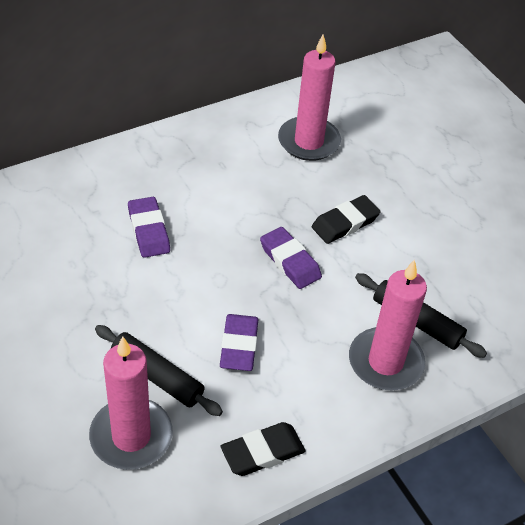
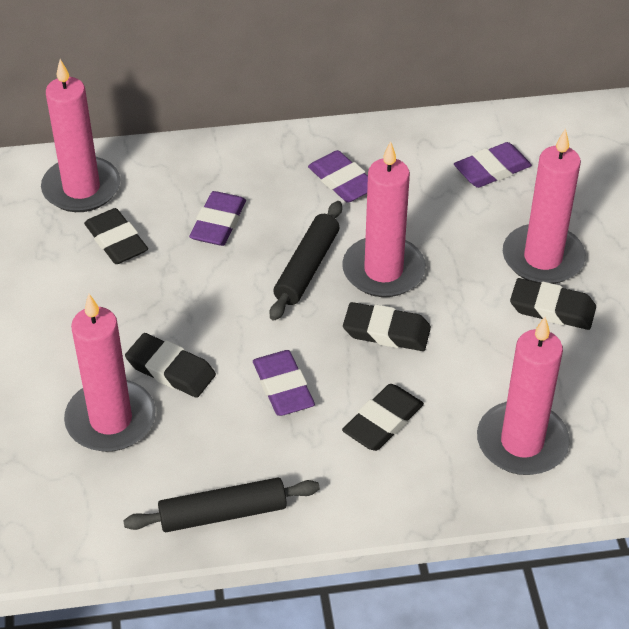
black eraser: 2 -> 5
pink candle: 3 -> 5
purple eraser: 3 -> 4

